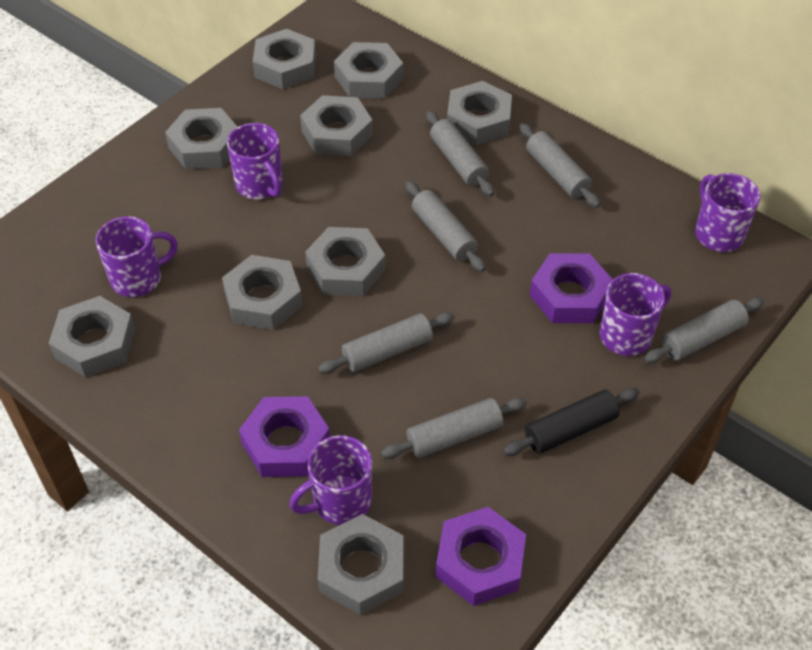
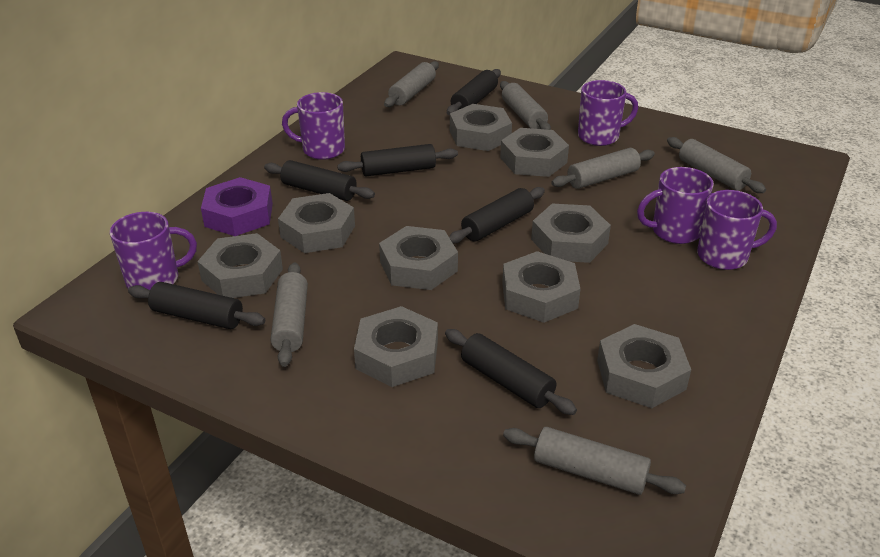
black rolling pin: 1 -> 6
purple nut: 3 -> 1

